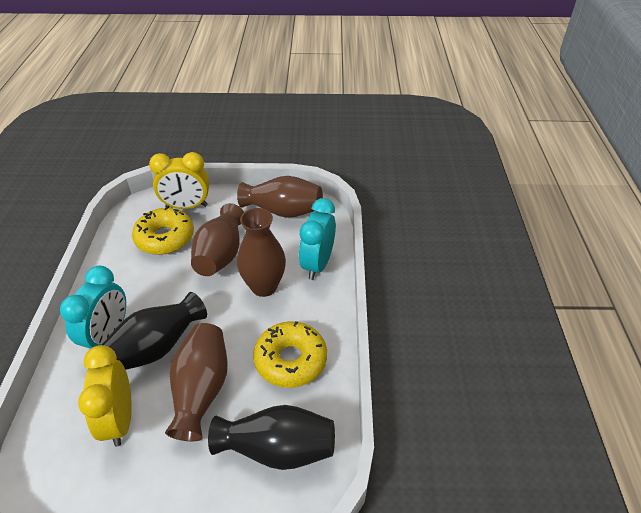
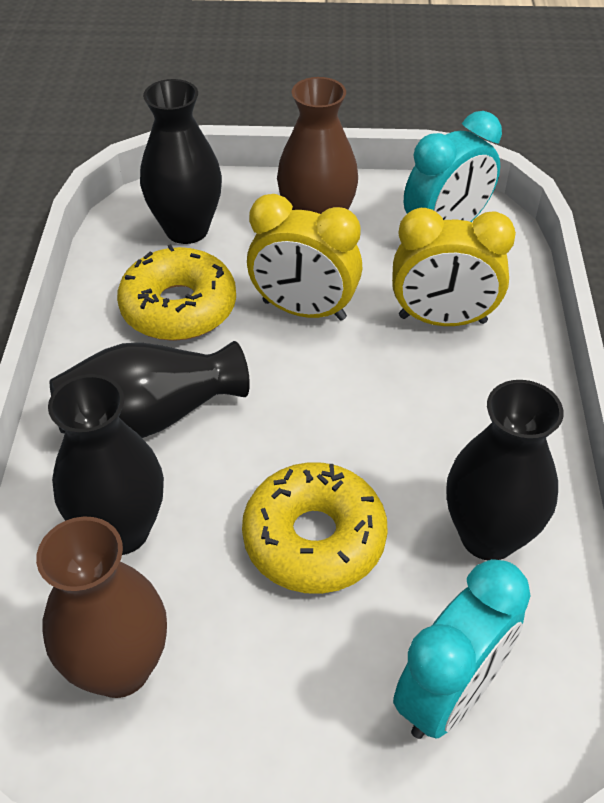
black vase: 2 -> 4
brown vase: 4 -> 2

